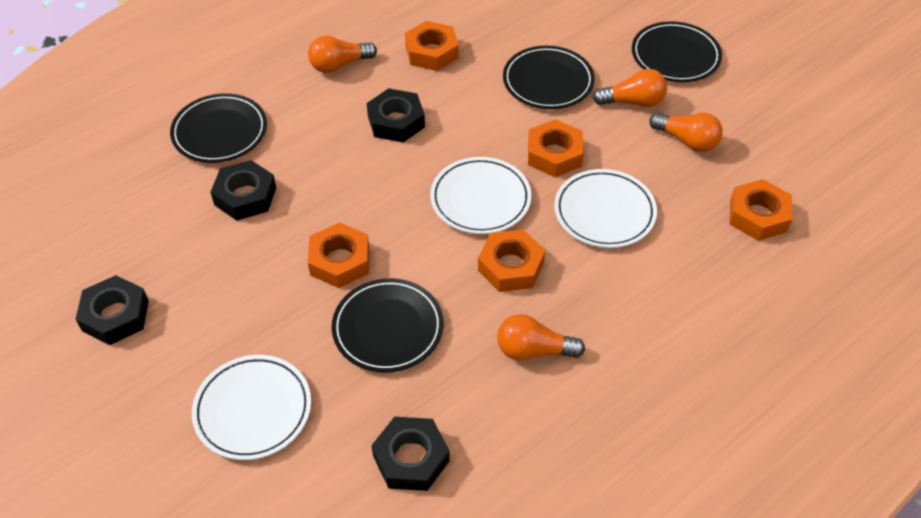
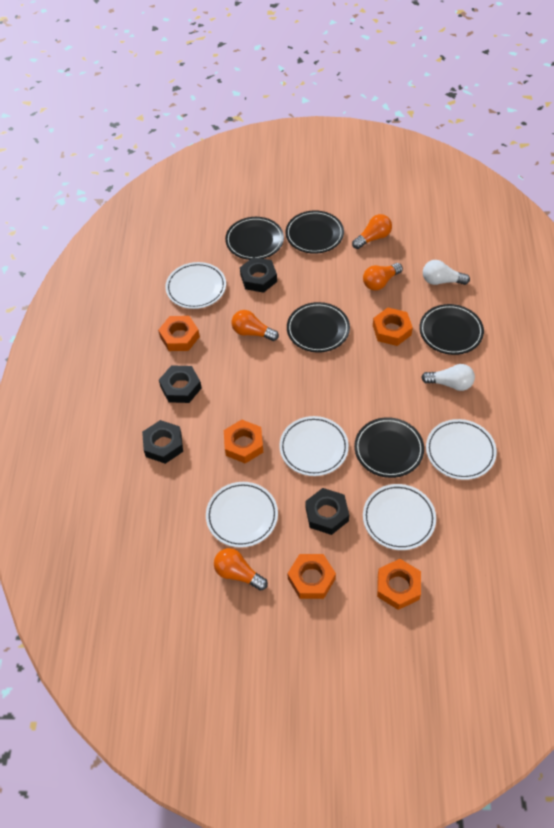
black plate: 4 -> 5
white light bulb: 0 -> 2
white plate: 3 -> 5

